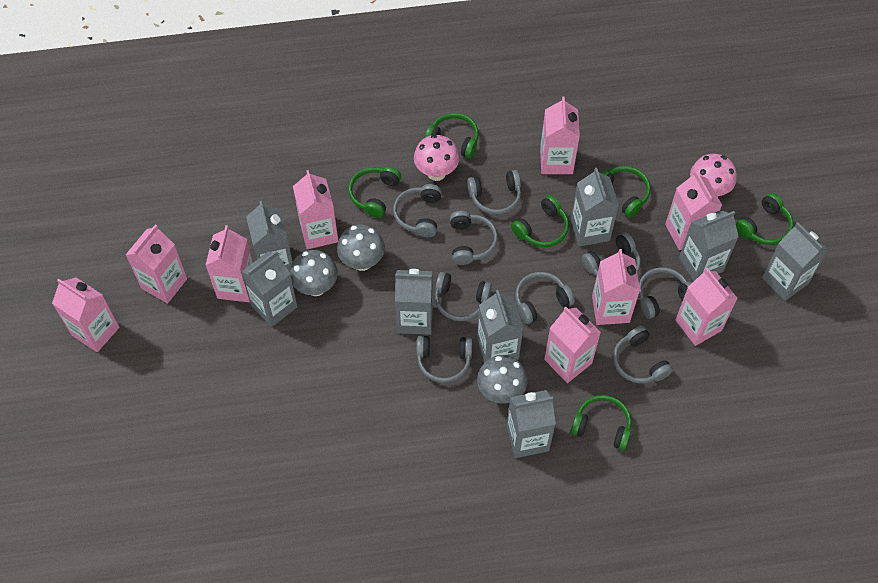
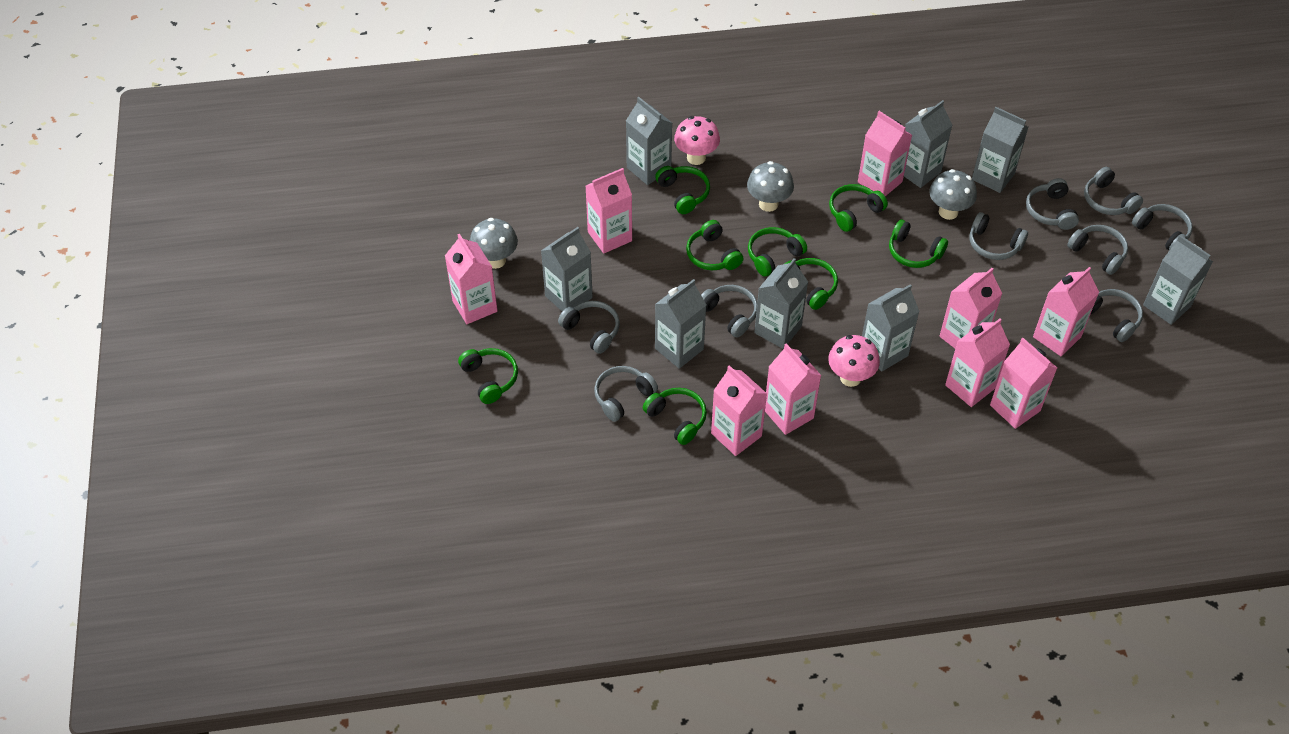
green headphones: 6 -> 8

